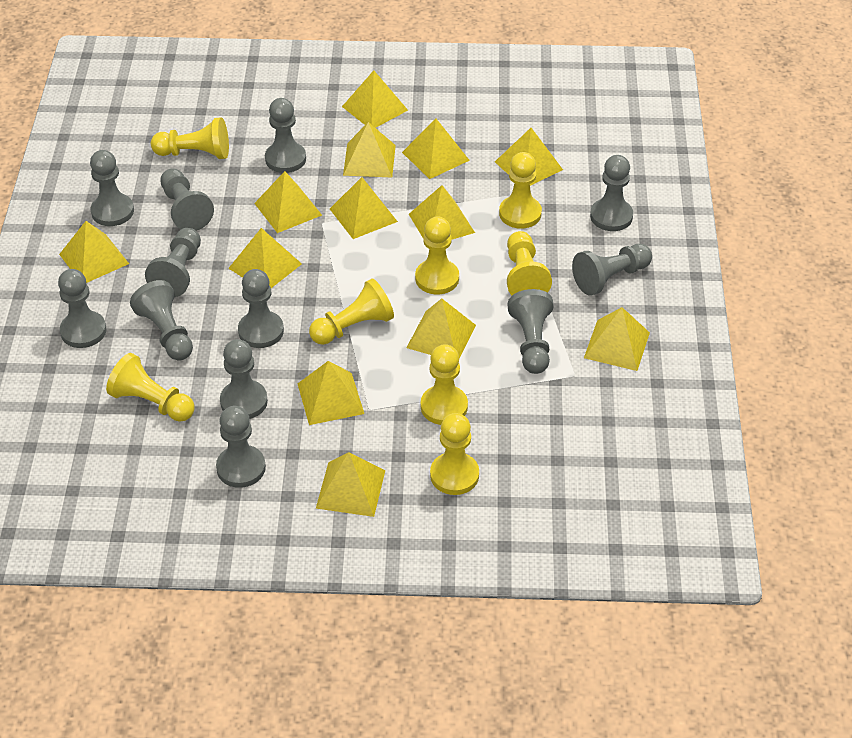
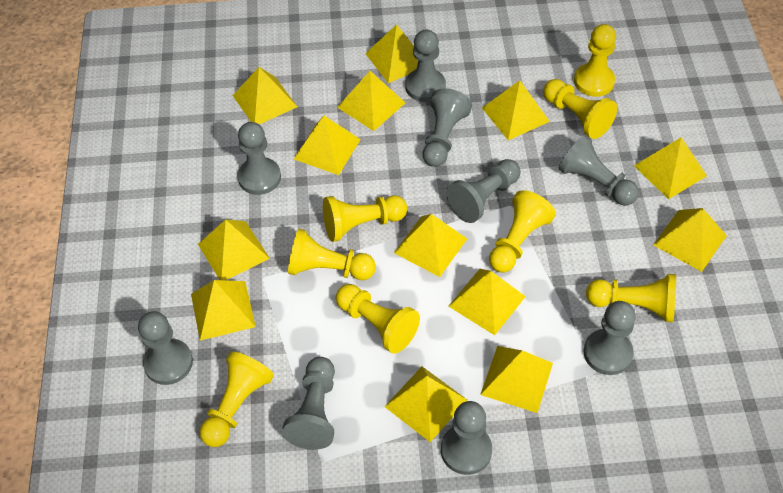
grey pawn: 12 -> 9

